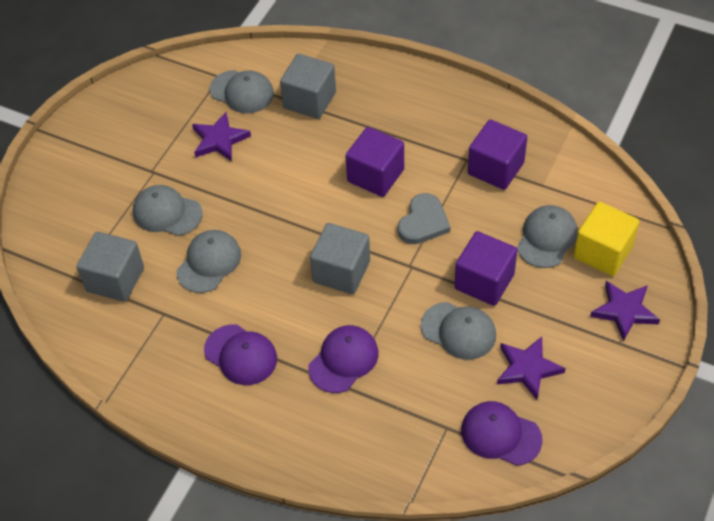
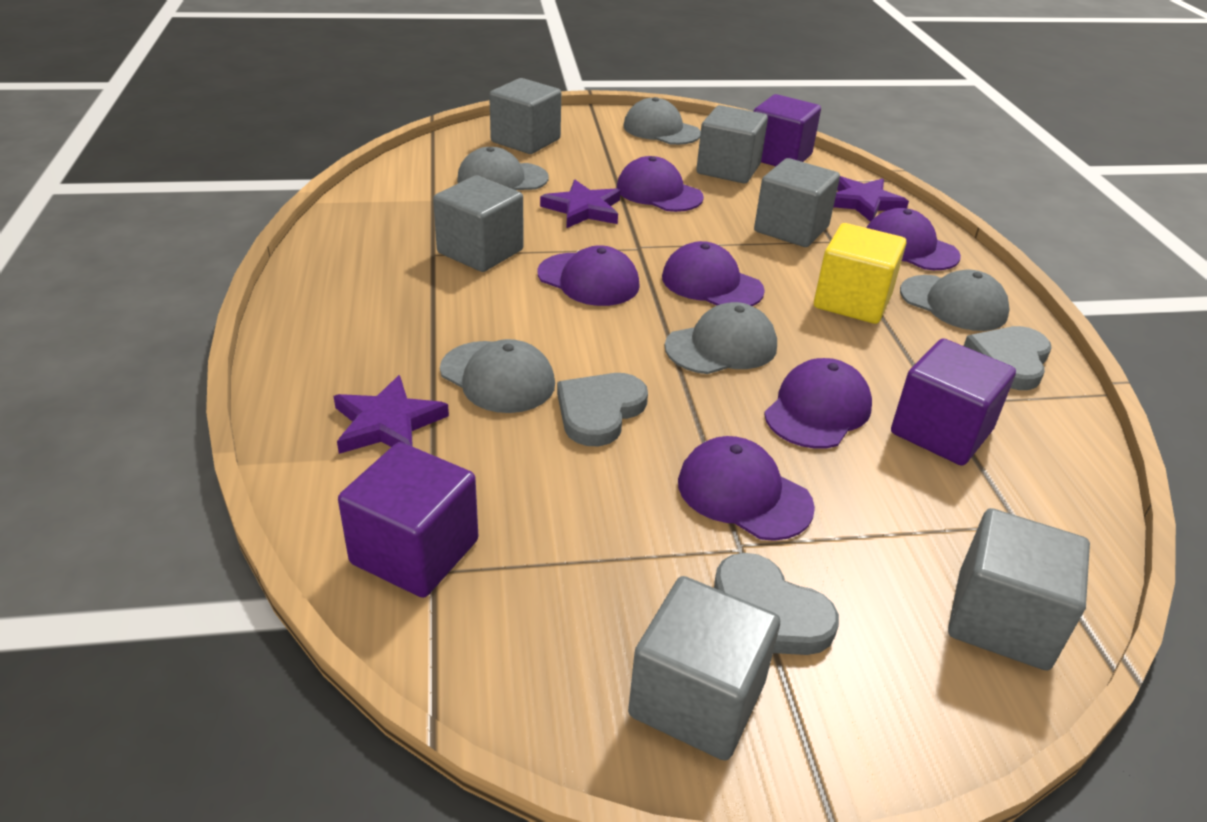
grey cube: 3 -> 6
grey heart: 1 -> 3
purple cap: 3 -> 6

